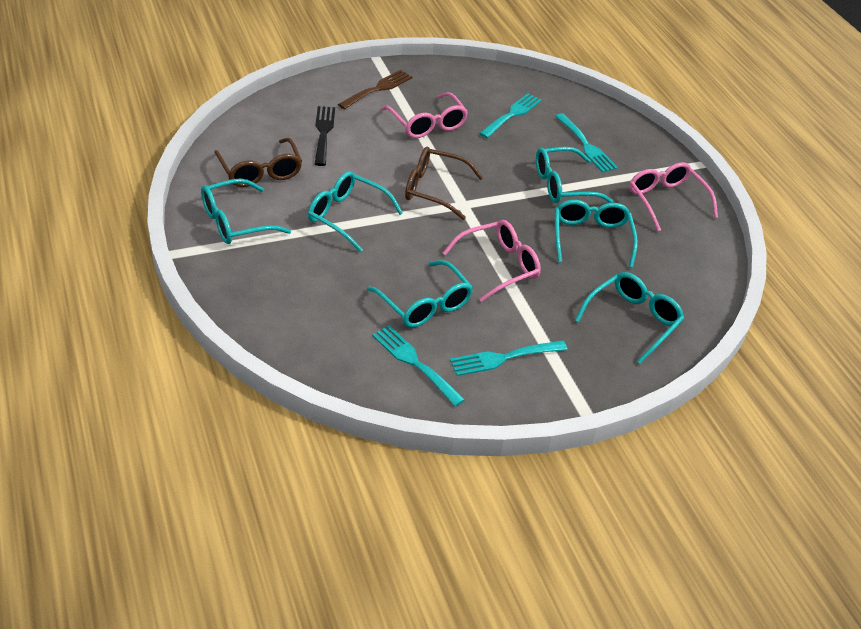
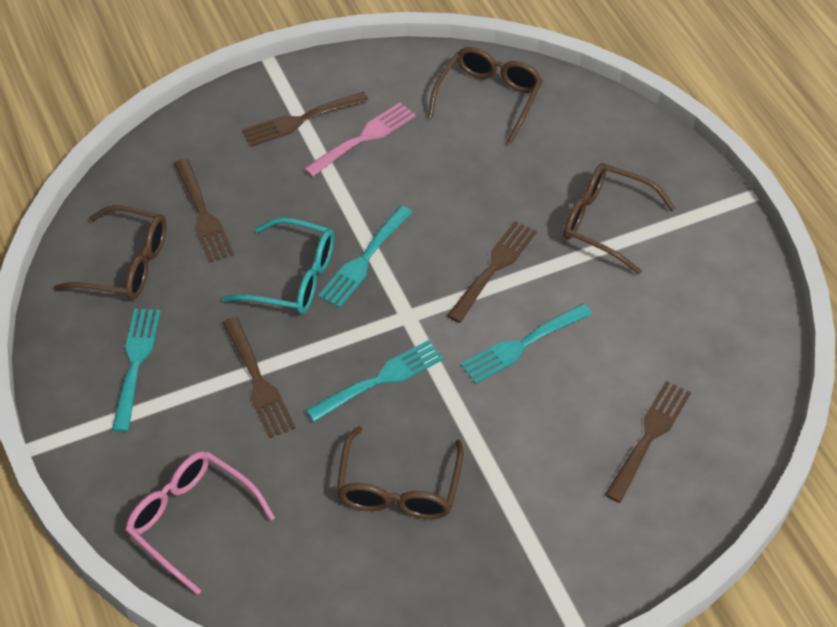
black fork: 1 -> 0
brown fork: 1 -> 5
brown glasses: 2 -> 4
pink fork: 0 -> 1
pink glasses: 3 -> 1
turquoise glasses: 6 -> 1

